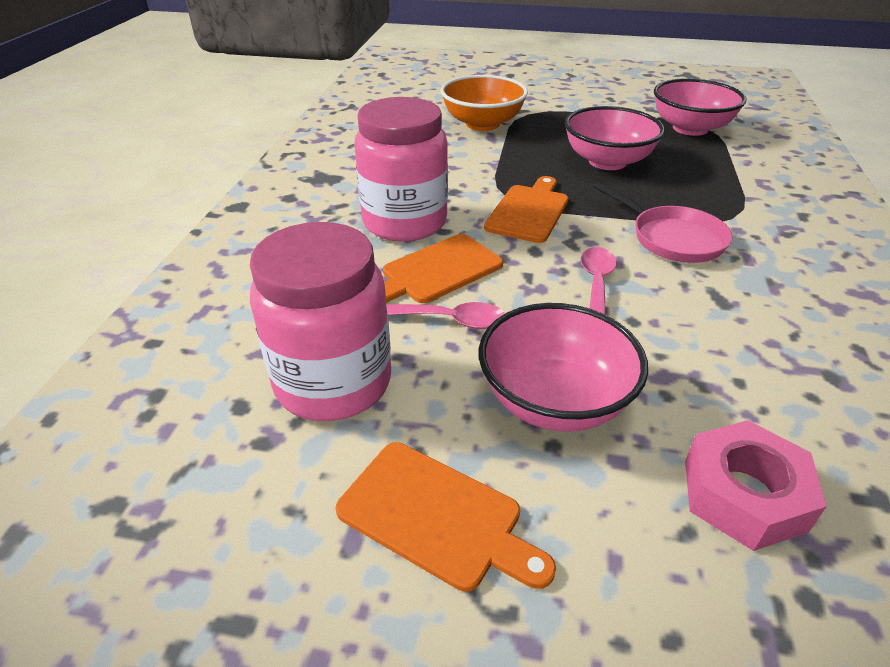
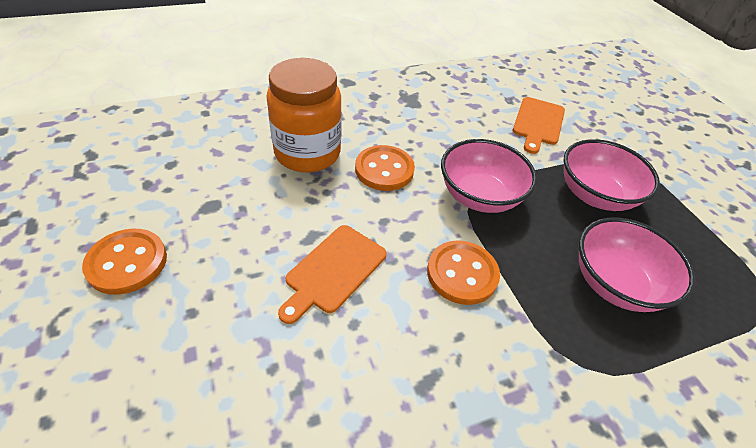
orange bowl: 1 -> 0
orange button: 0 -> 3
orange cutting board: 3 -> 2
orange jar: 0 -> 1
pink jar: 2 -> 0
pink nut: 1 -> 0
pink pan: 1 -> 0
pink spoon: 2 -> 0

